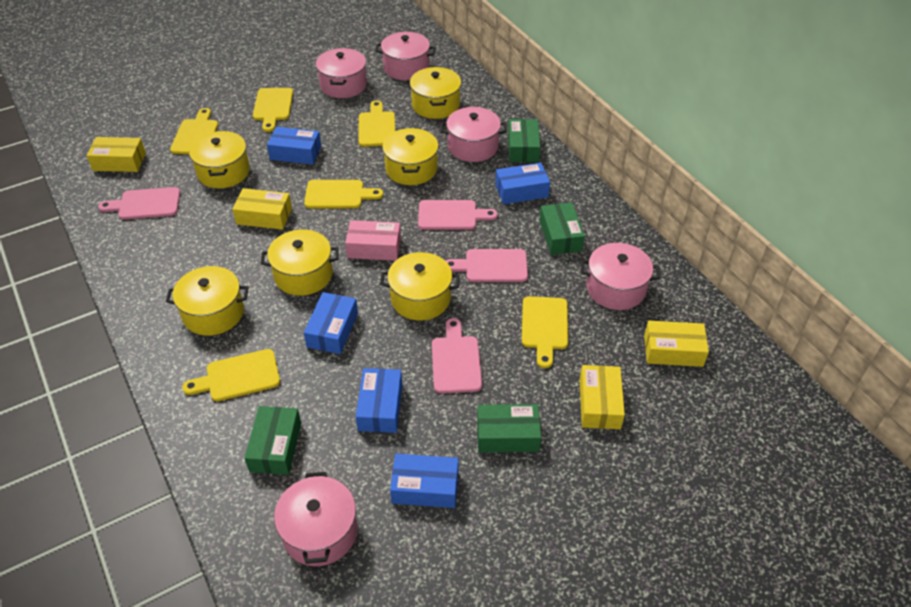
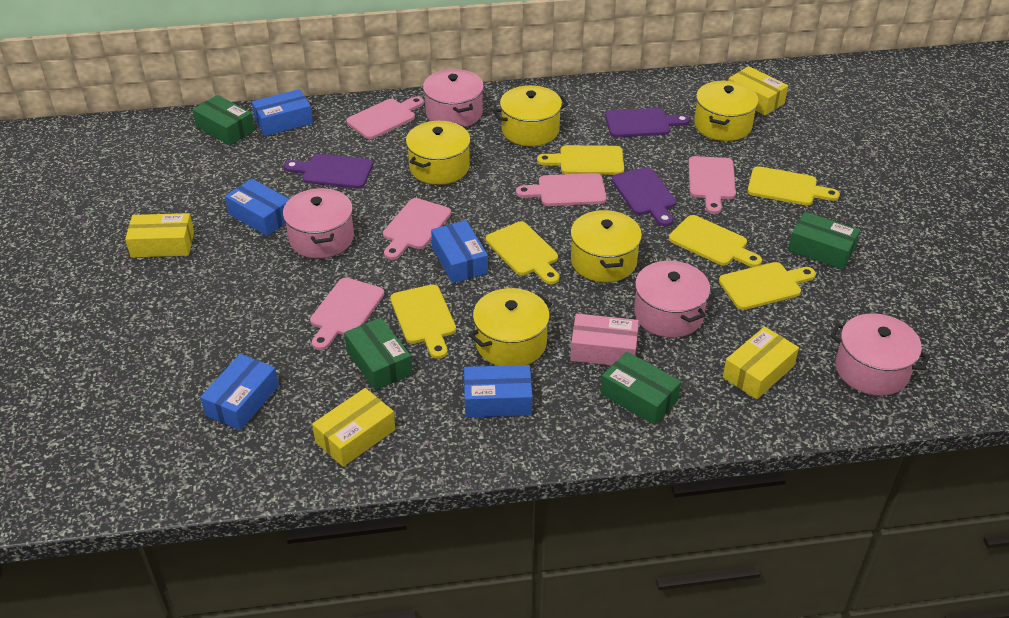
pink cutting board: 4 -> 5
pink pot: 5 -> 4
purple cutting board: 0 -> 3
yellow pot: 6 -> 5

